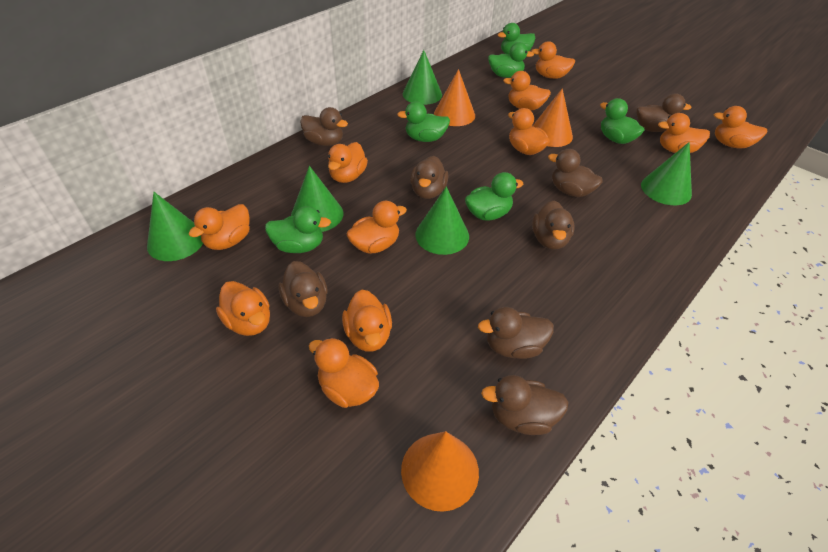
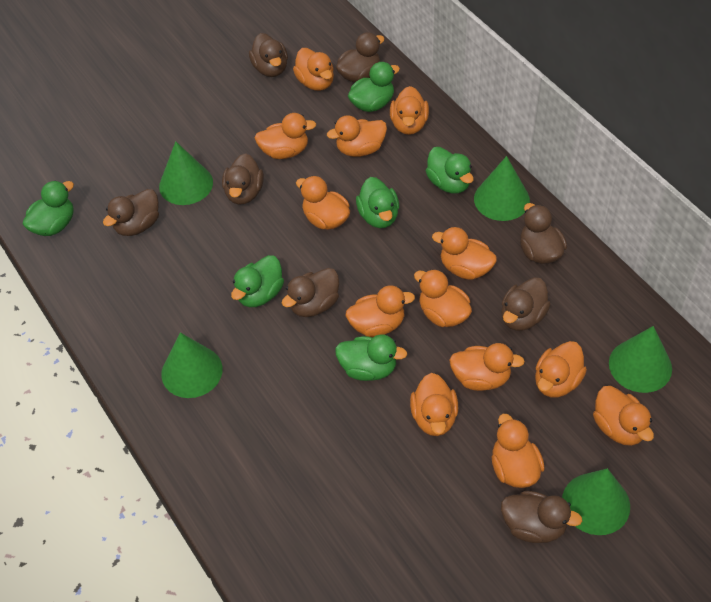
orange cone: 3 -> 0
orange duck: 11 -> 13

